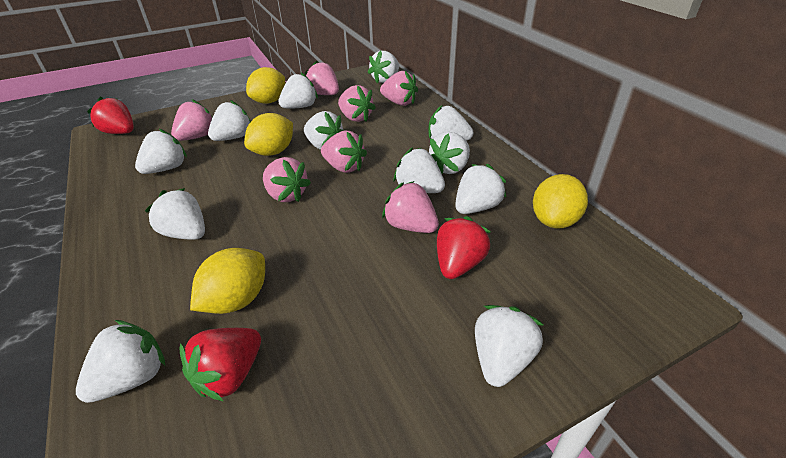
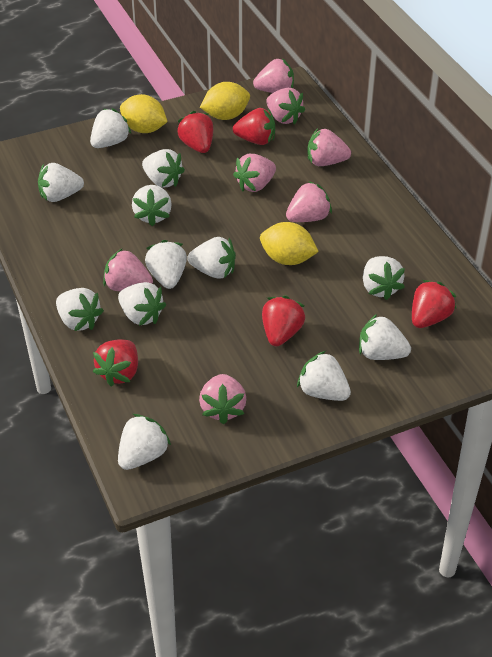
red strawberry: 3 -> 5
yellow lemon: 4 -> 3

